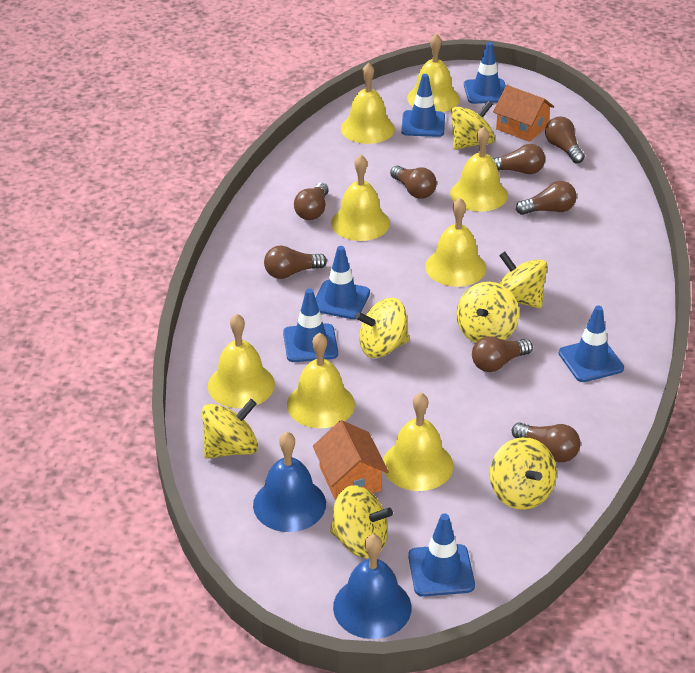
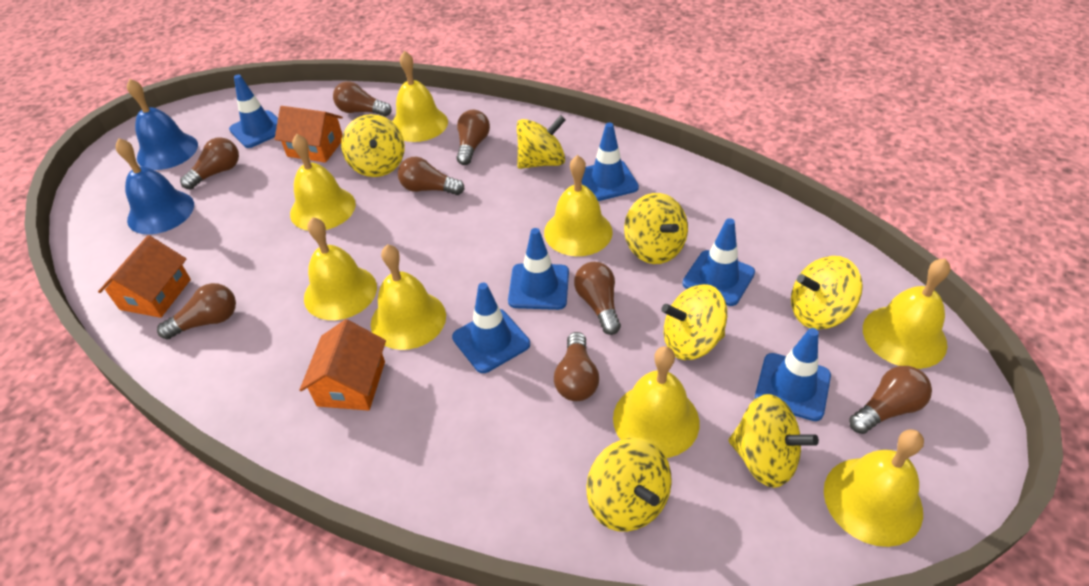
orange house: 2 -> 3

